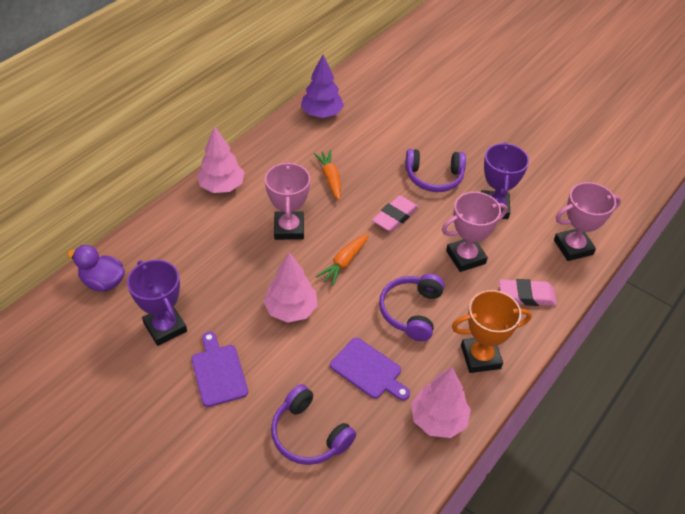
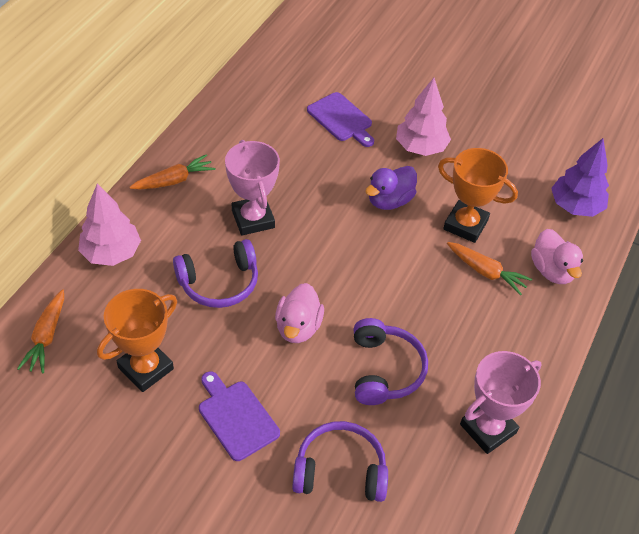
orange carrot: 2 -> 3
orange trophy: 1 -> 2
pink duck: 0 -> 2
pink eraser: 2 -> 0
pink tree: 3 -> 2
pink trophy: 3 -> 2
purple trophy: 2 -> 0

